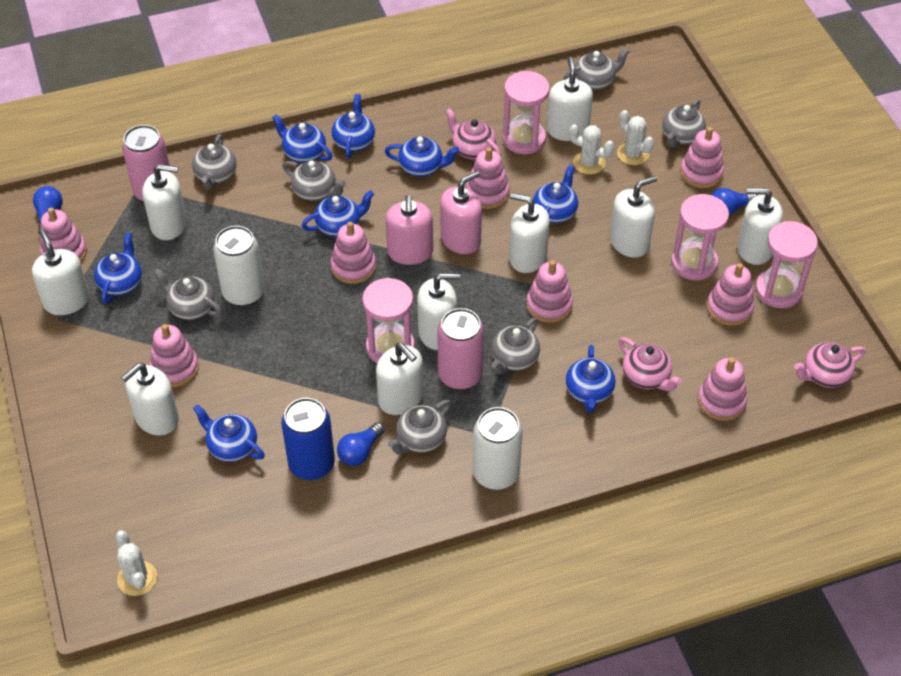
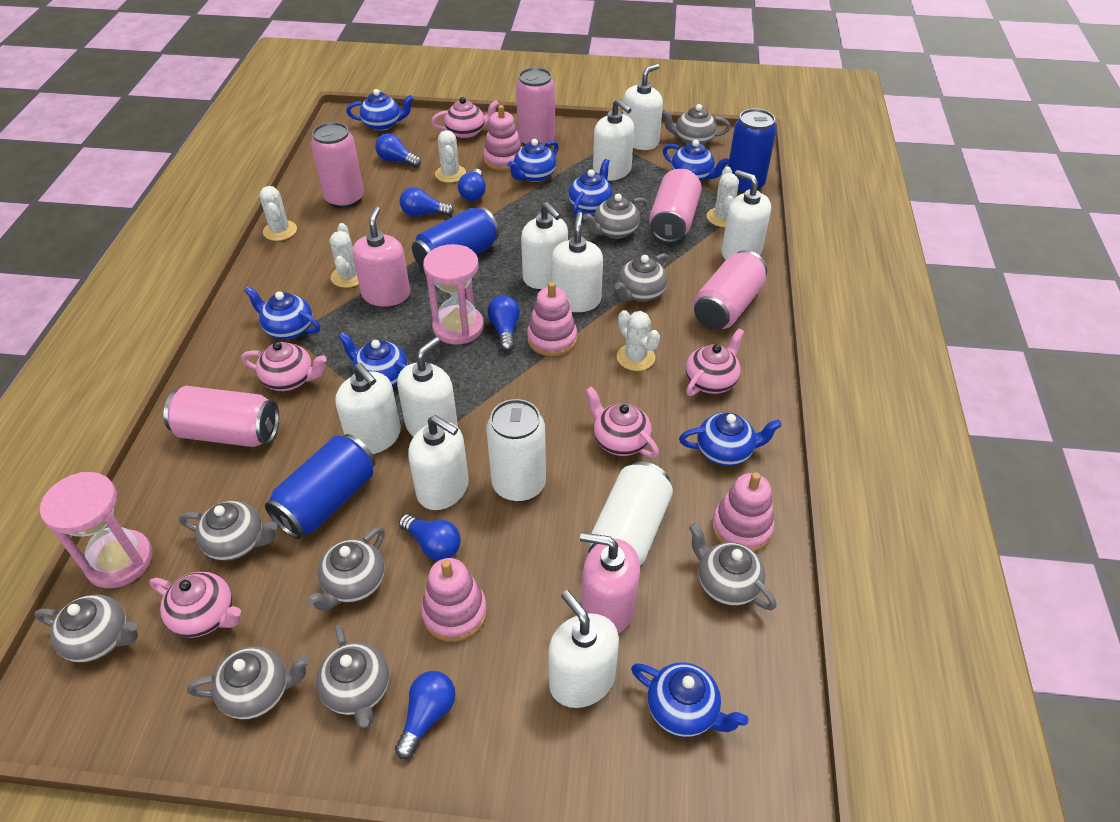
blue can: 1 -> 3
blue light bulb: 3 -> 6
grey teapot: 7 -> 9
pink can: 2 -> 5
pink hourglass: 4 -> 2
pink stacking toy: 8 -> 4
pink teapot: 3 -> 5
white cactus: 3 -> 5

